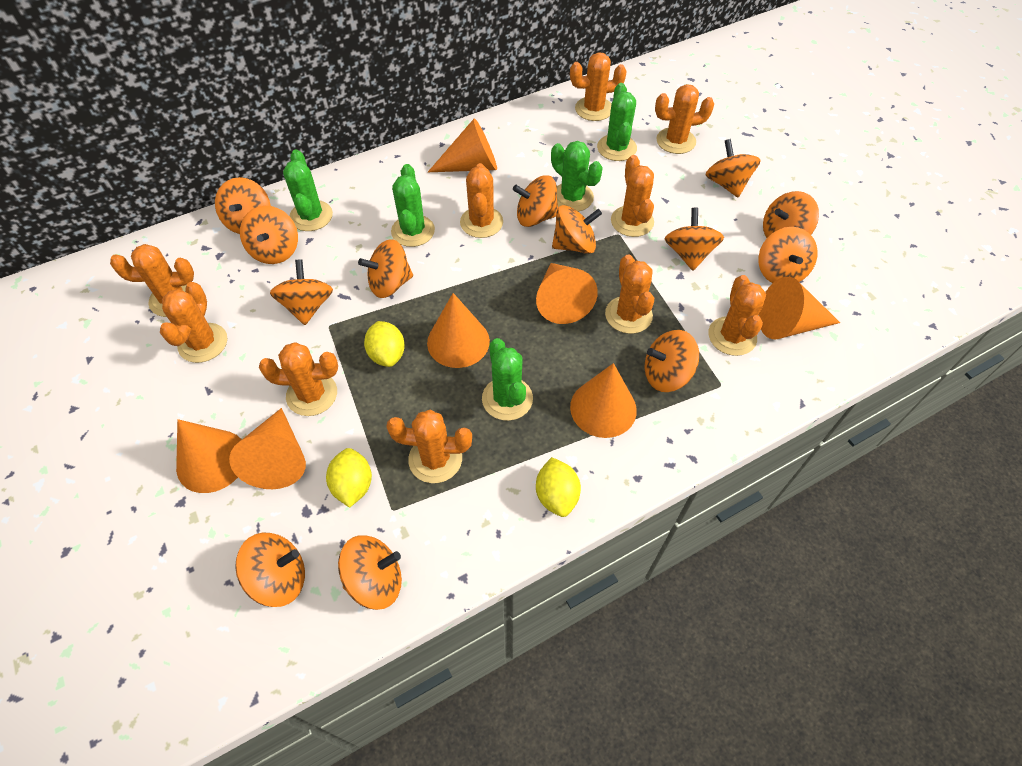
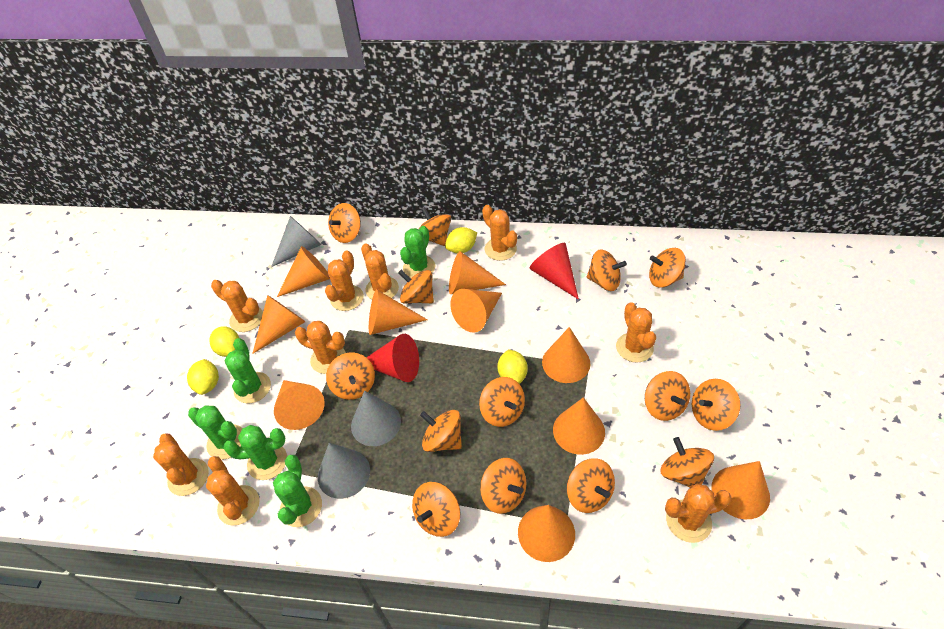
grey cone: 0 -> 3
orange cactus: 10 -> 9
orange cone: 7 -> 10
orange spinning top: 13 -> 14
red cone: 0 -> 2
yellow lemon: 3 -> 4

